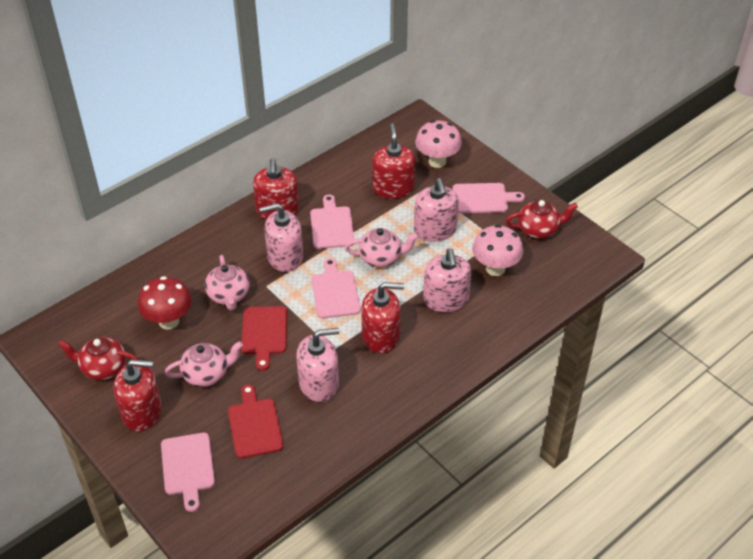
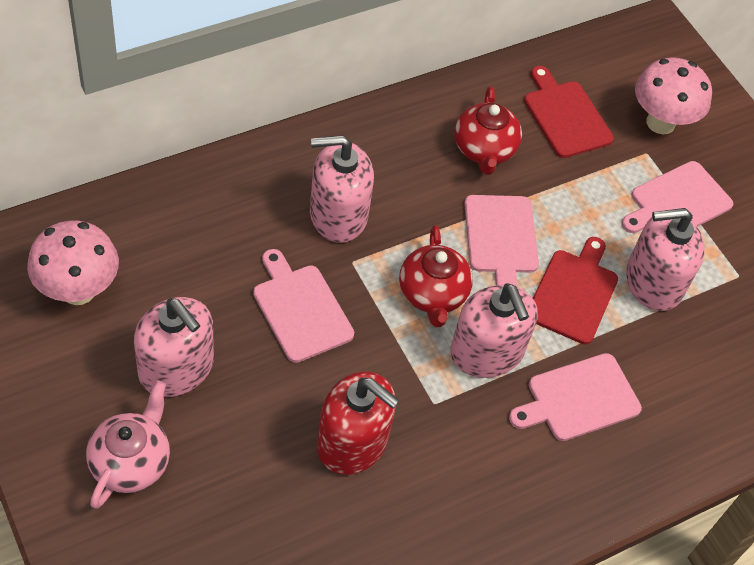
pink teapot: 3 -> 1
red mushroom: 1 -> 0
red soap dispenser: 4 -> 1

